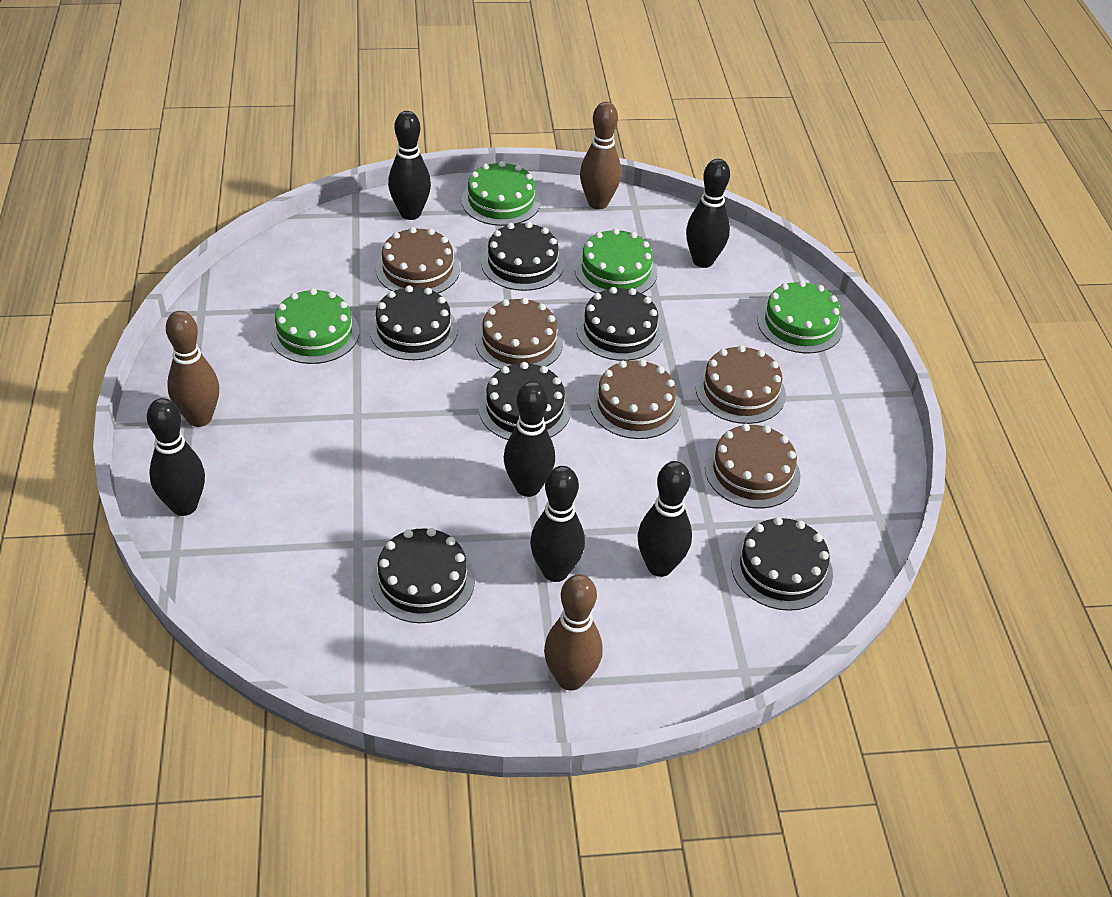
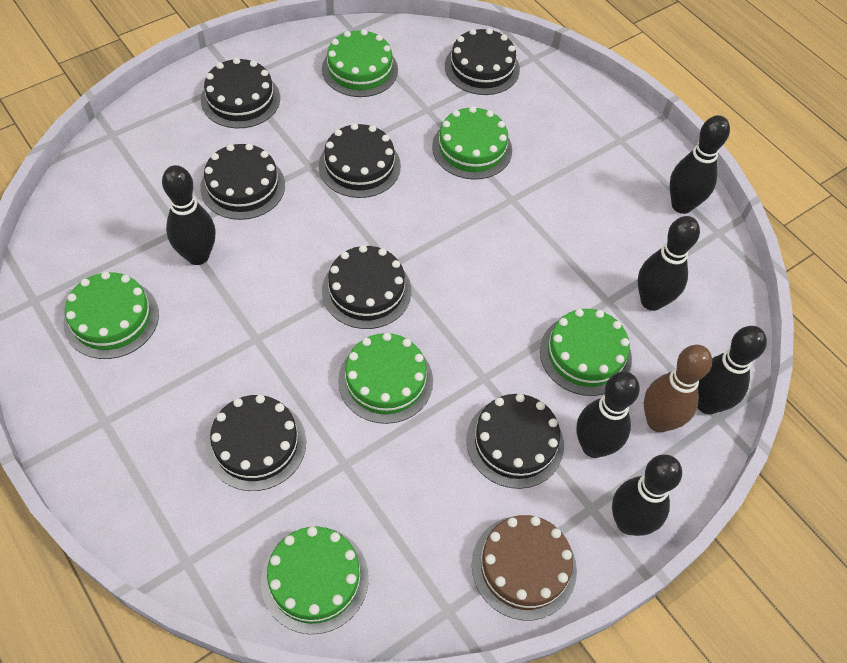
black cake: 6 -> 7
brown bowling pin: 3 -> 1
brown cake: 5 -> 1
green cake: 4 -> 6

